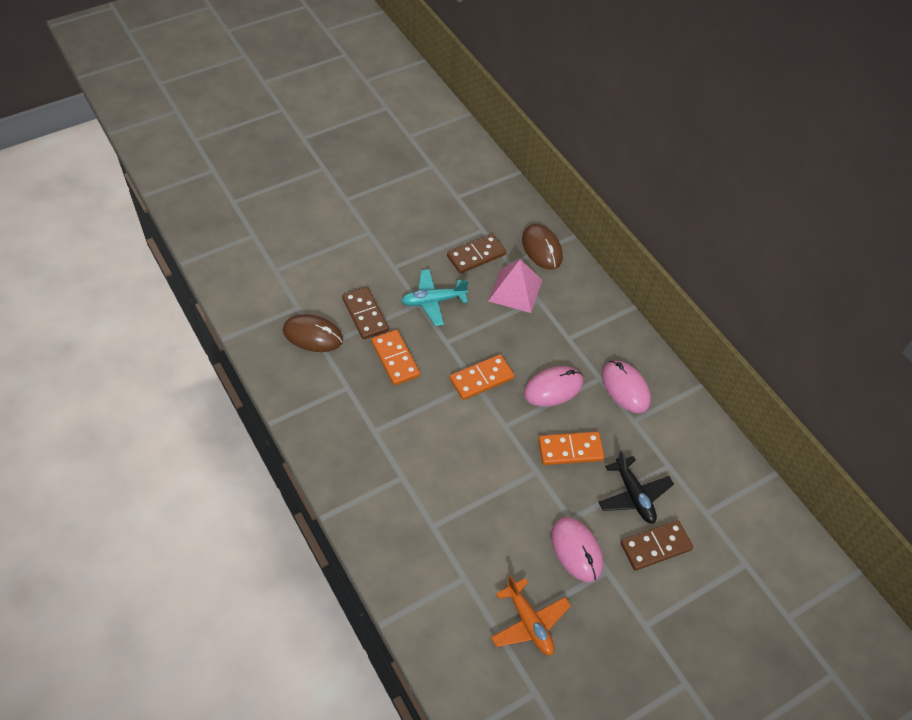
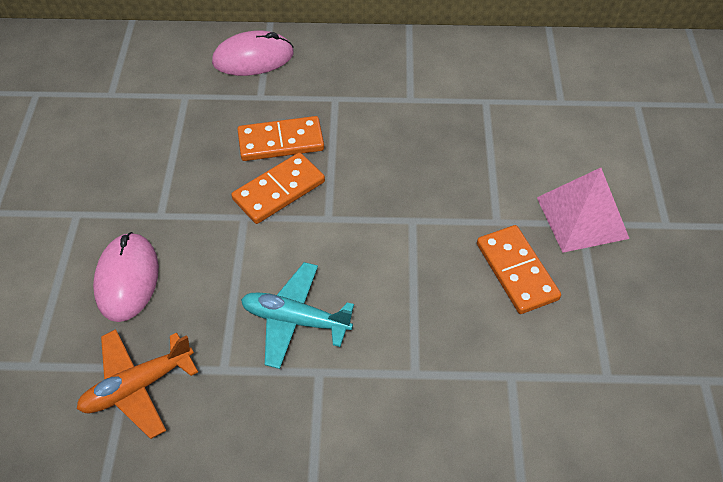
black plane: 1 -> 0
brown domino: 3 -> 0
brown mouse: 2 -> 0
pink mouse: 3 -> 2

